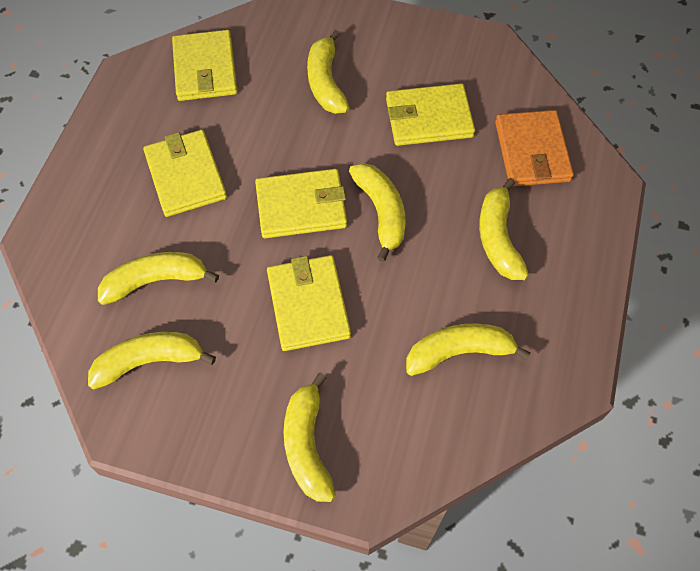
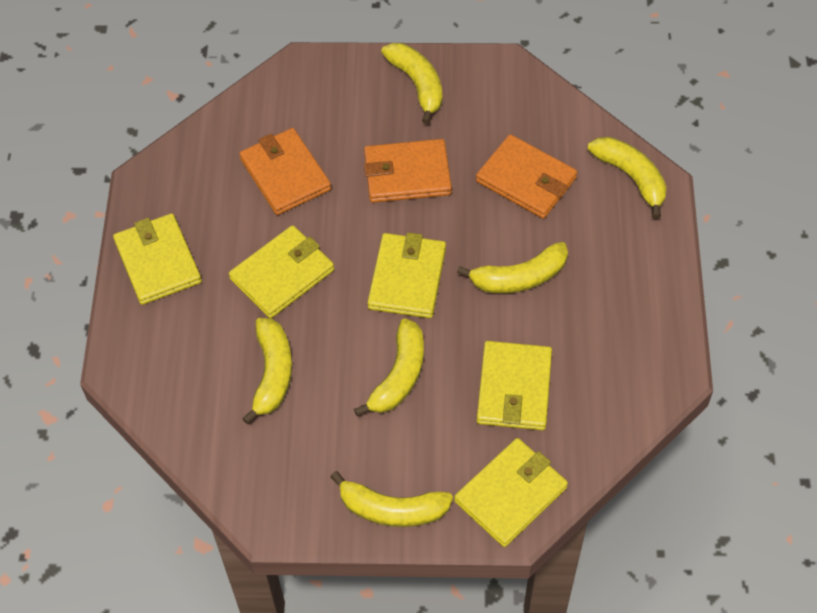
orange wallet: 1 -> 3
yellow banana: 7 -> 6

